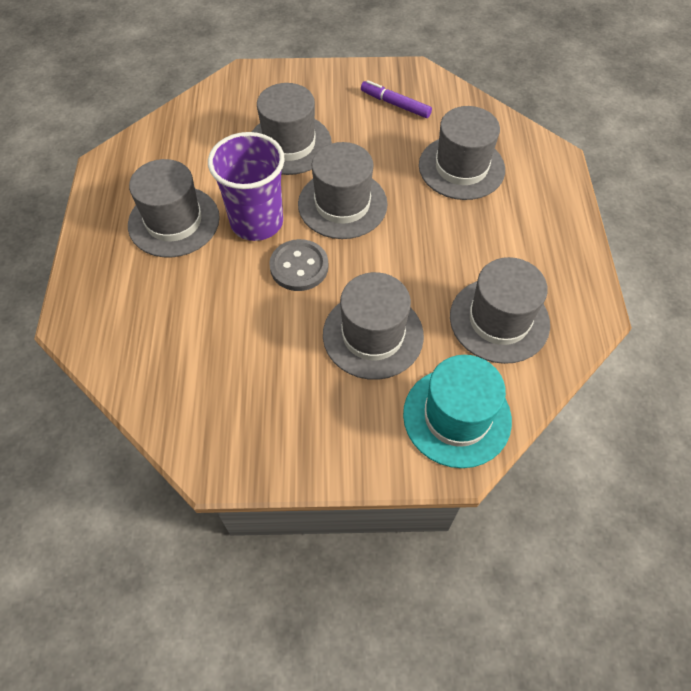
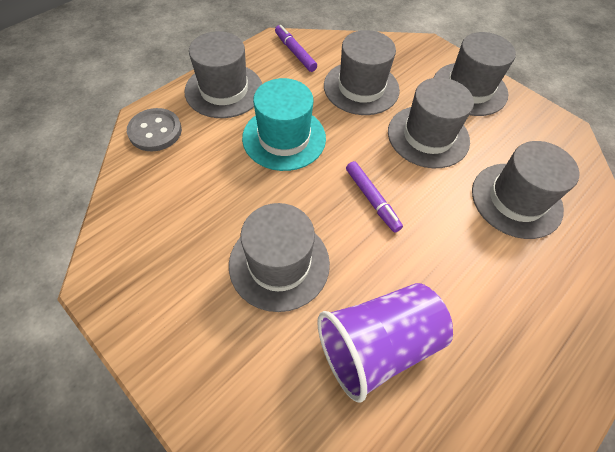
purple marker: 1 -> 2

